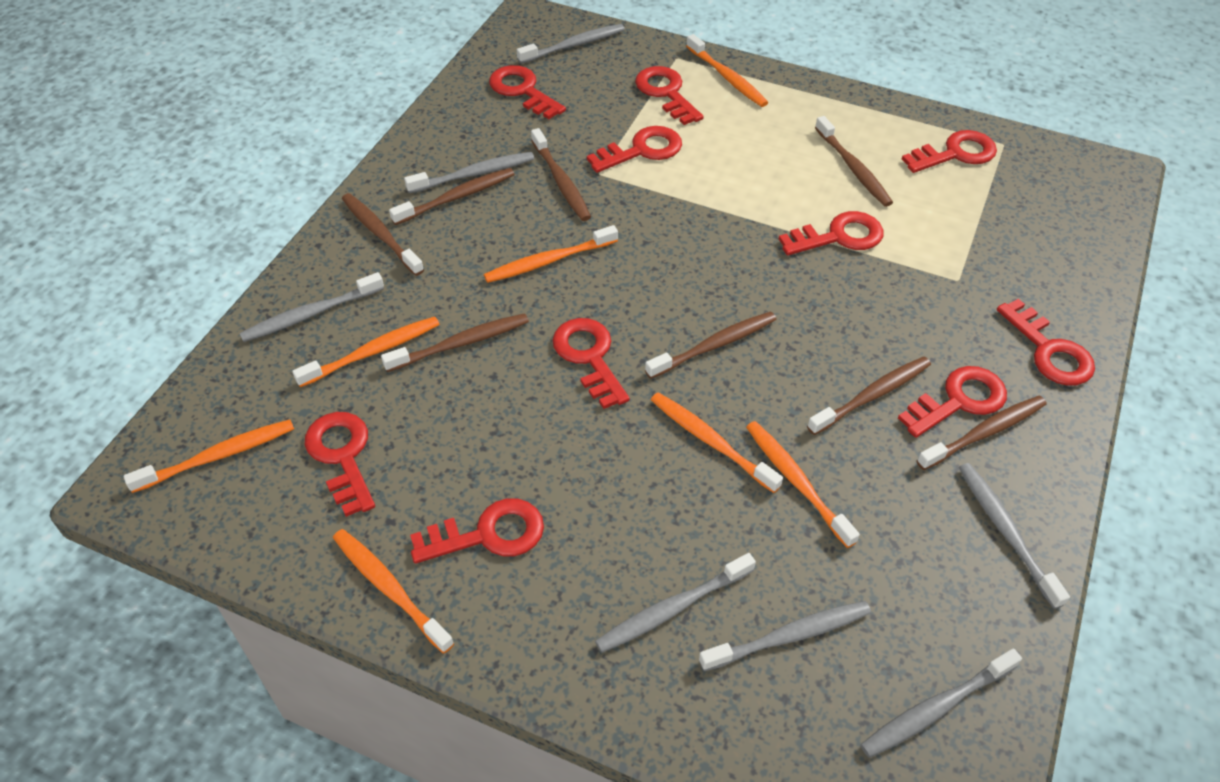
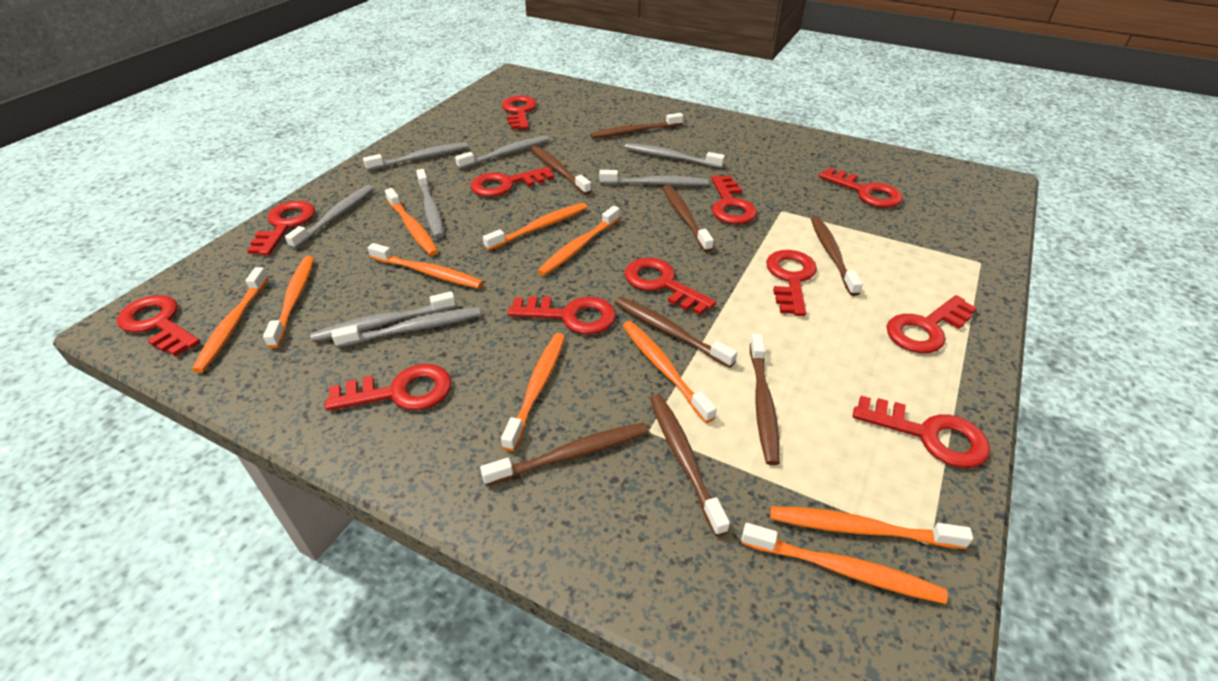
grey toothbrush: 7 -> 8
orange toothbrush: 7 -> 10
red key: 10 -> 12

